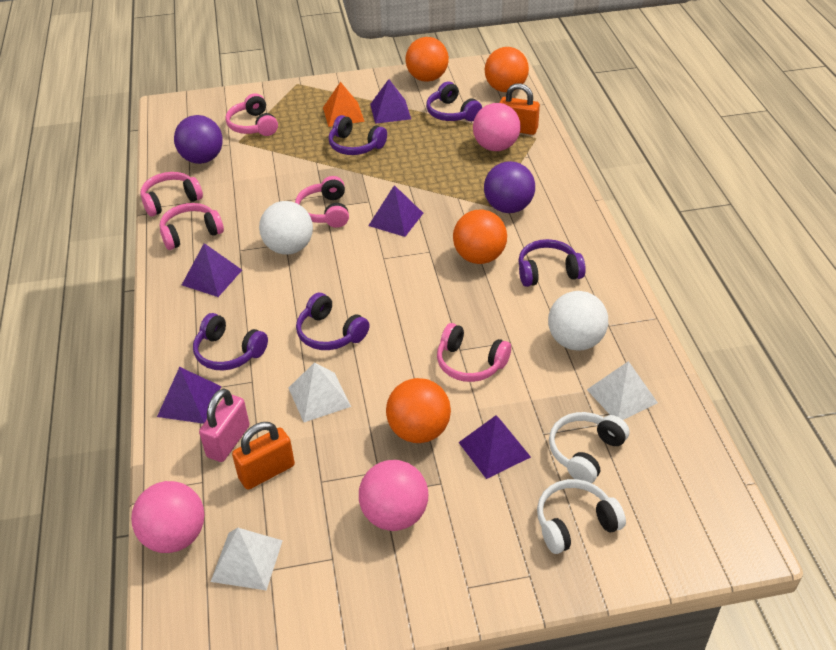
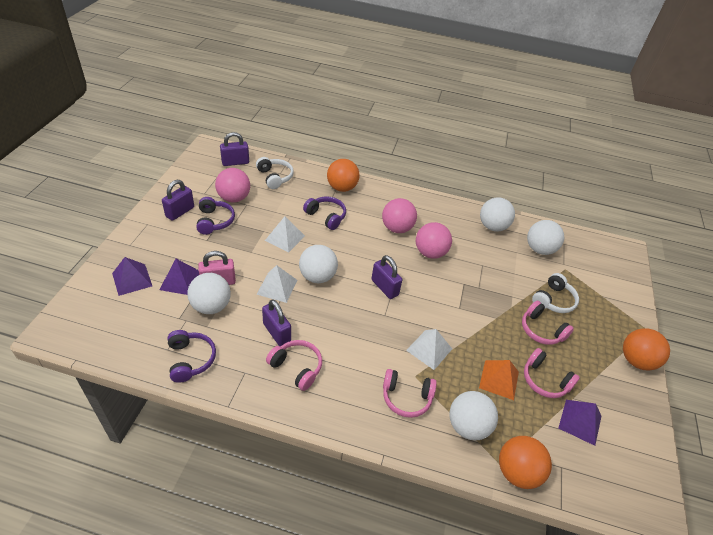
orange ball: 4 -> 3
orange padlock: 2 -> 0
pink headphones: 5 -> 4
purple ball: 2 -> 0
purple headphones: 5 -> 3
purple padlock: 0 -> 4
purple pyramid: 5 -> 3
white ball: 2 -> 5

